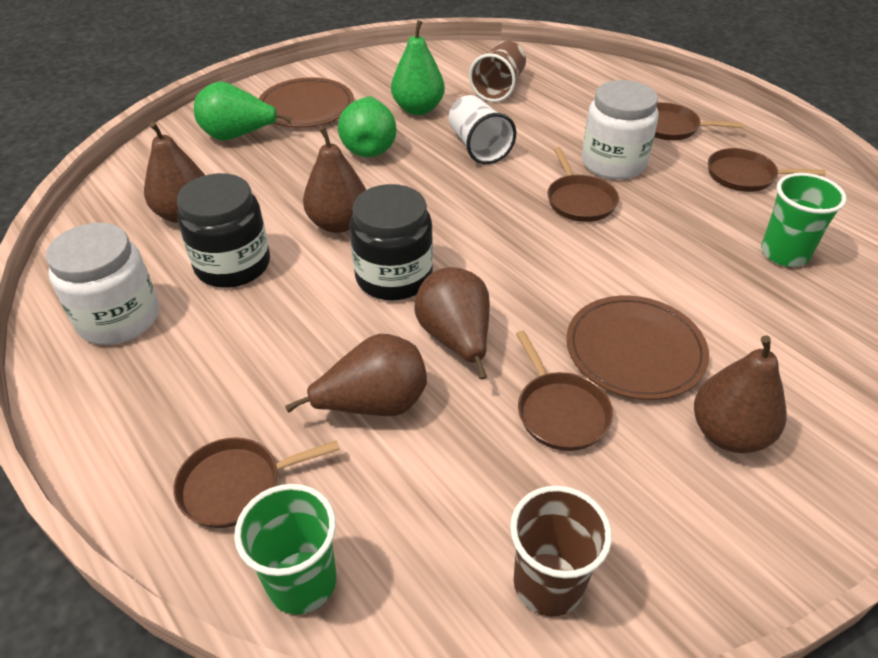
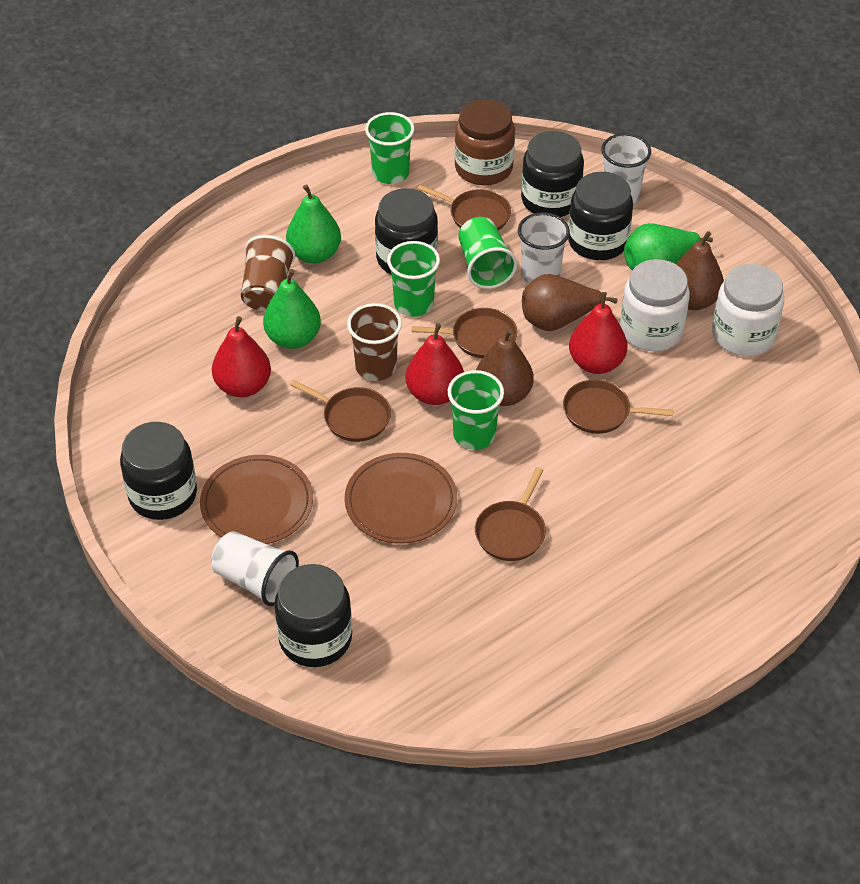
black jar: 2 -> 5
brown jar: 0 -> 1
brown pear: 5 -> 3
green cup: 2 -> 4
red pear: 0 -> 3
white cup: 1 -> 3

